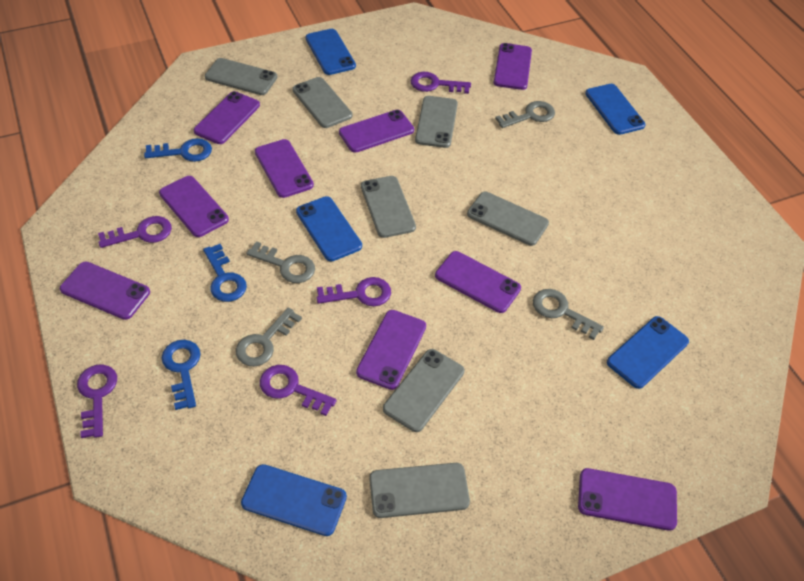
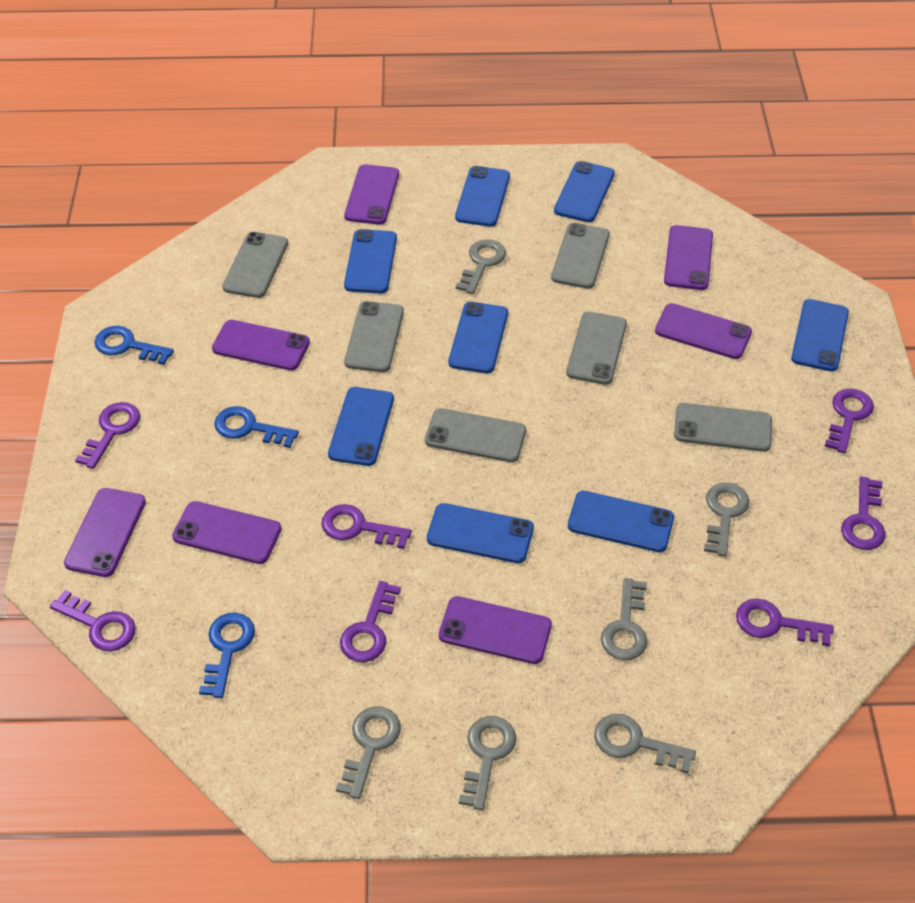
blue phone: 5 -> 8
grey key: 4 -> 6
grey phone: 7 -> 6
purple key: 5 -> 7
purple phone: 9 -> 7

